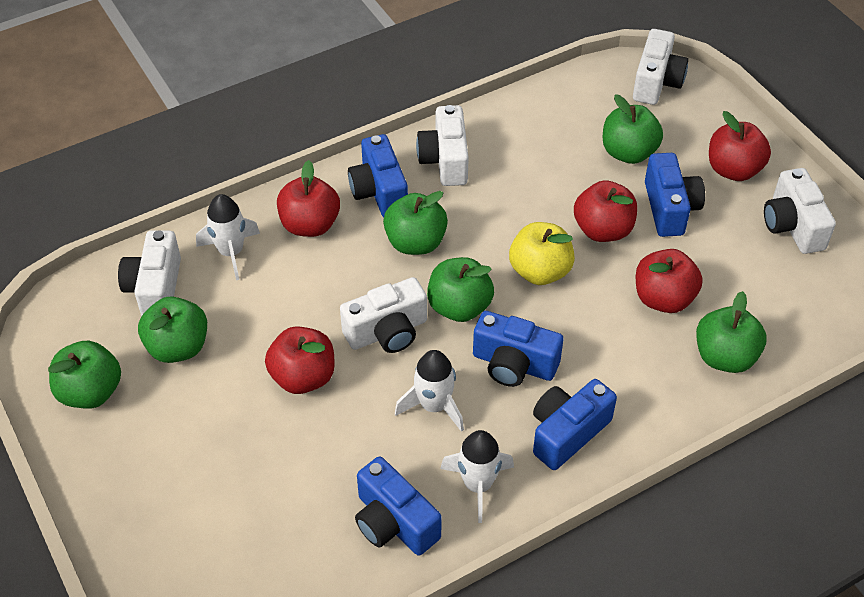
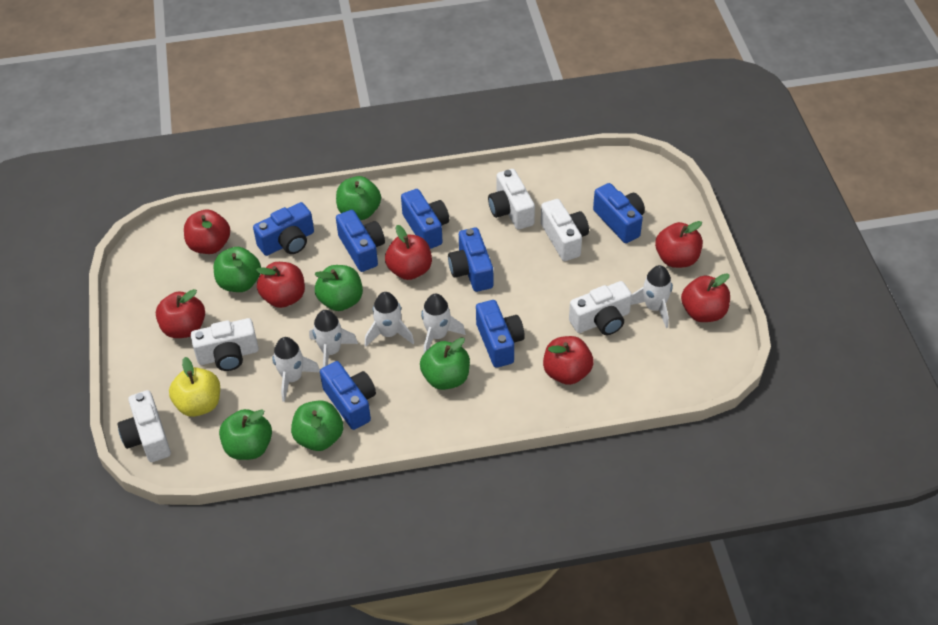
blue camera: 5 -> 7
red apple: 5 -> 7
white rocket: 3 -> 5

